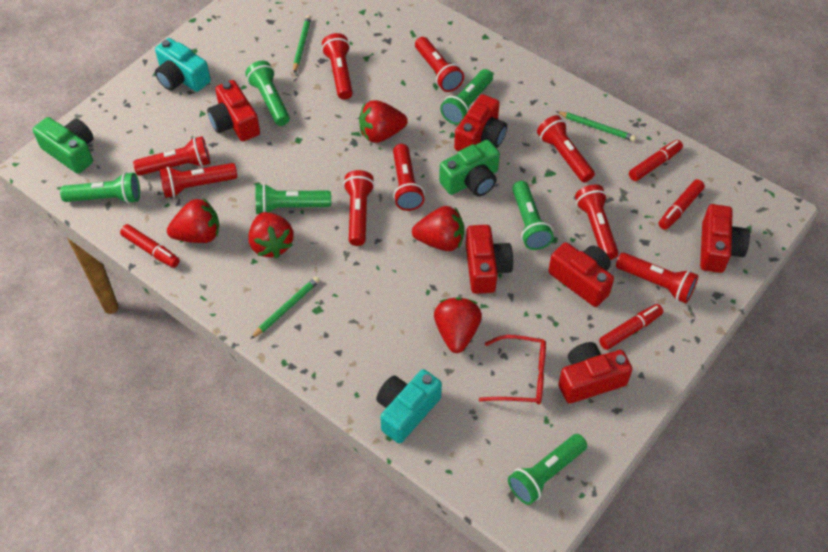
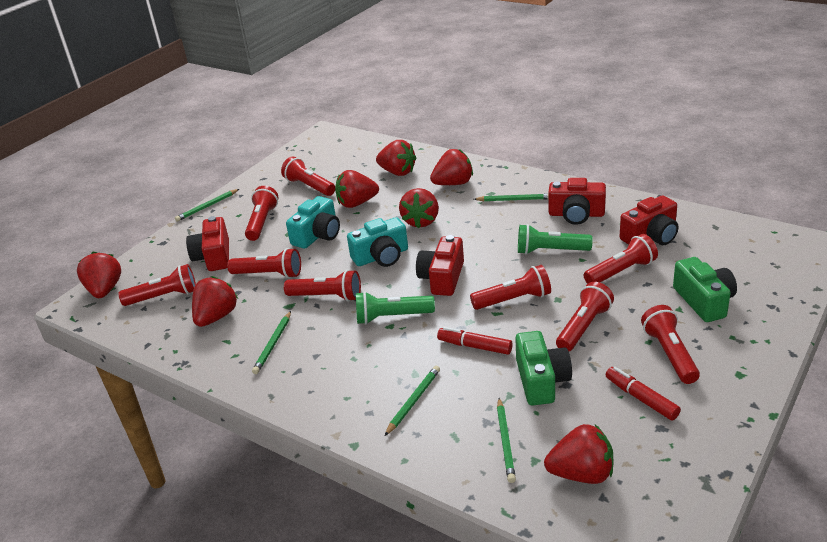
green flashlight: 6 -> 2
green pencil: 3 -> 5
red camera: 6 -> 4
red glasses: 1 -> 0
red marker: 4 -> 2
red strawberry: 5 -> 7

